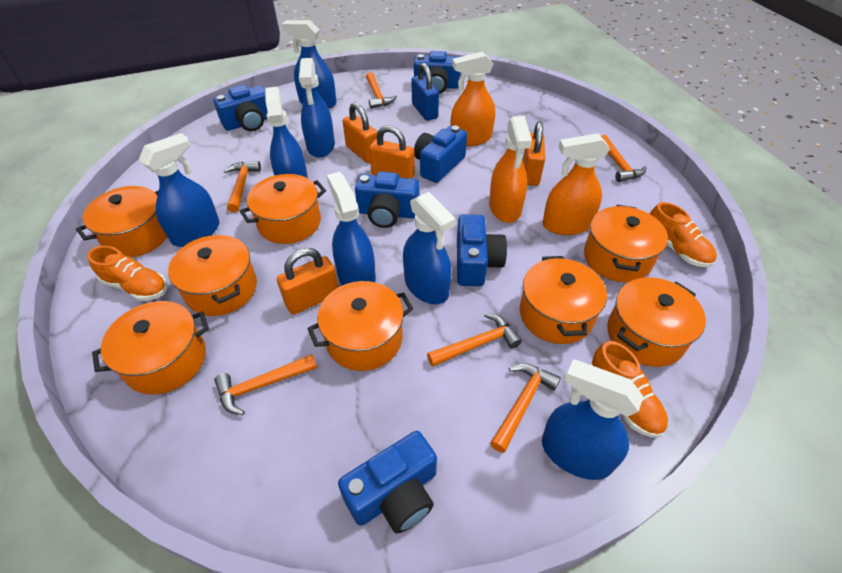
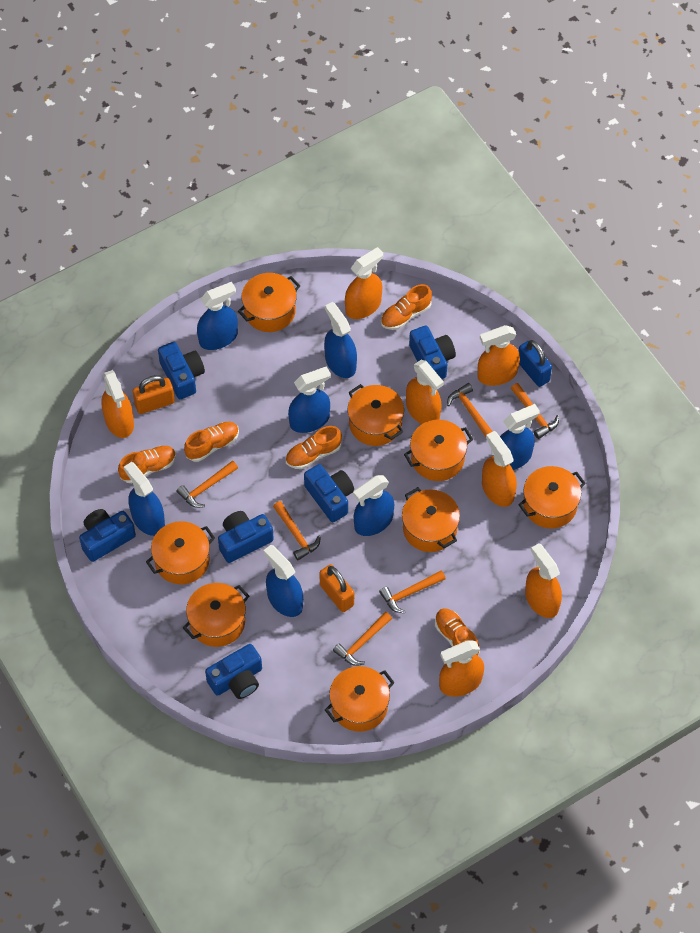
orange padlock: 4 -> 2
orange shoe: 3 -> 5
orange spray bottle: 3 -> 7

